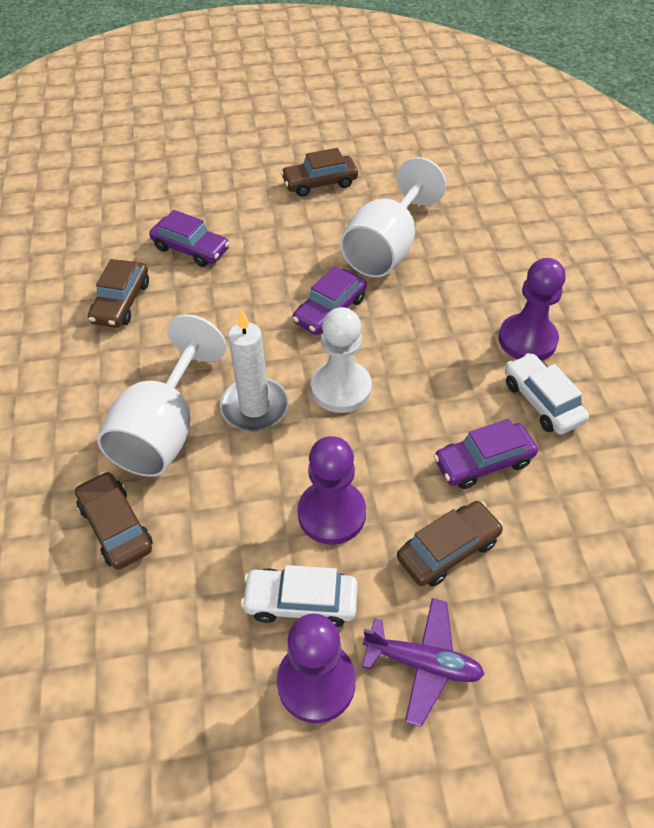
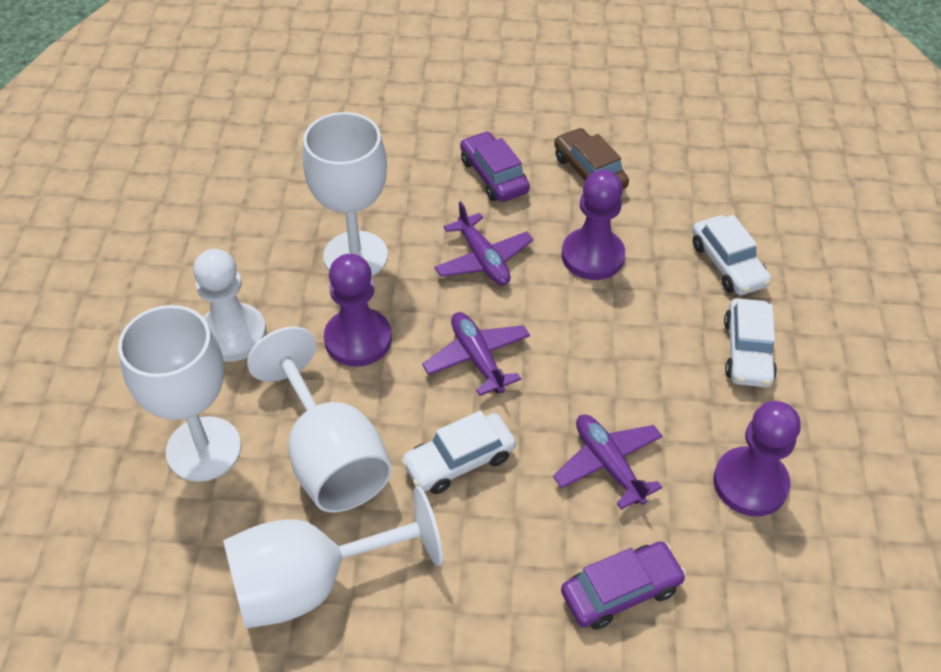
brown car: 4 -> 1
purple car: 3 -> 2
purple plane: 1 -> 3
white candle: 1 -> 0
white car: 2 -> 3
white goblet: 2 -> 4

